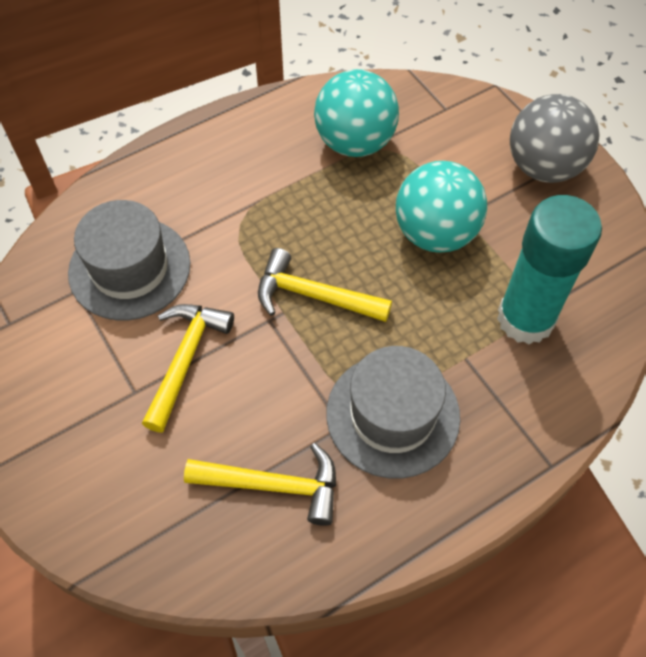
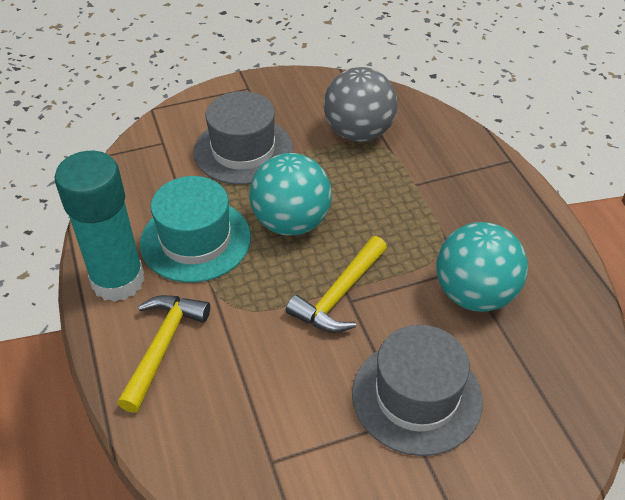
turquoise hat: 0 -> 1
yellow hammer: 3 -> 2

